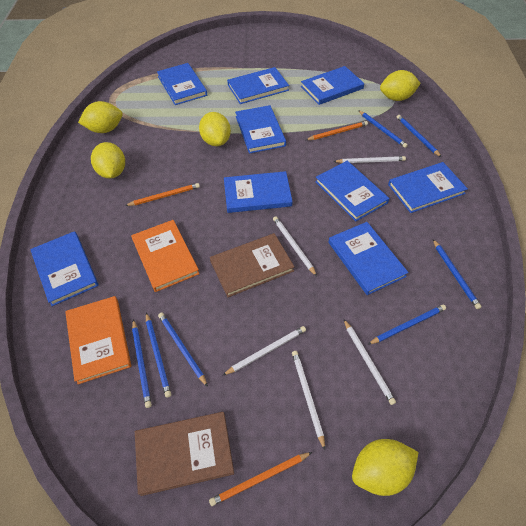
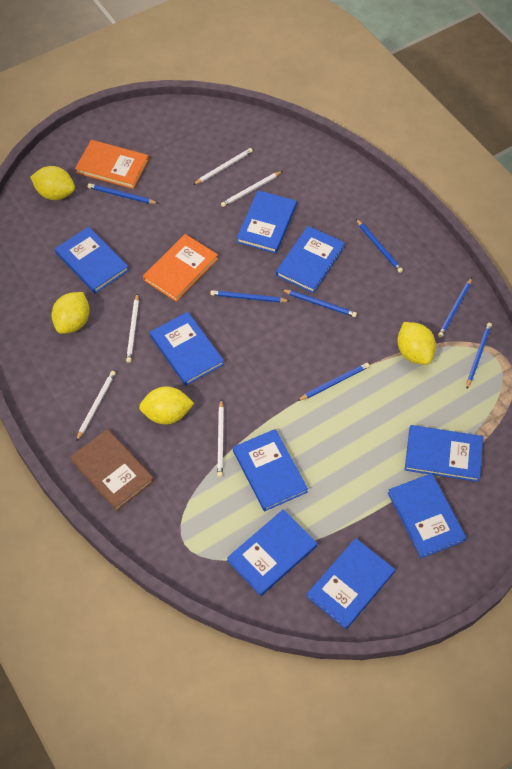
brown book: 2 -> 1
orange pencil: 3 -> 0
yellow lemon: 5 -> 4

